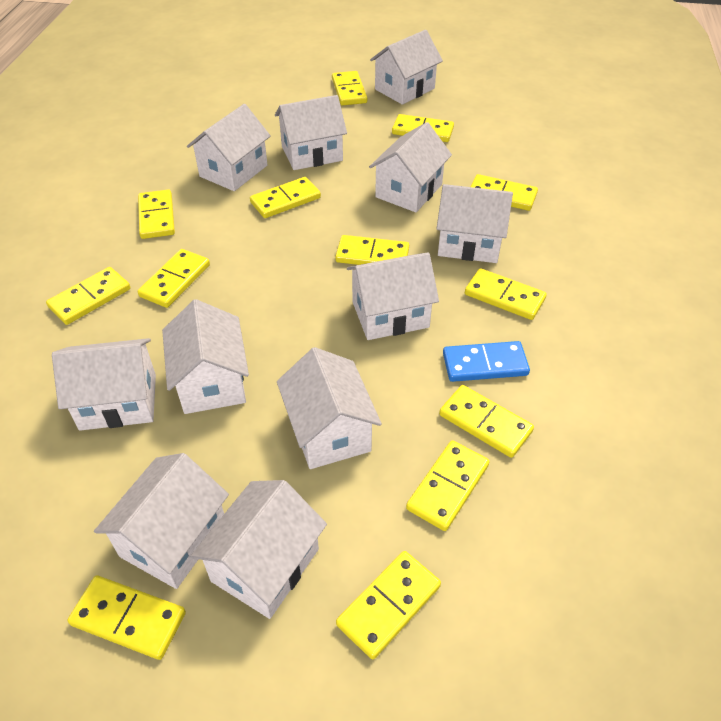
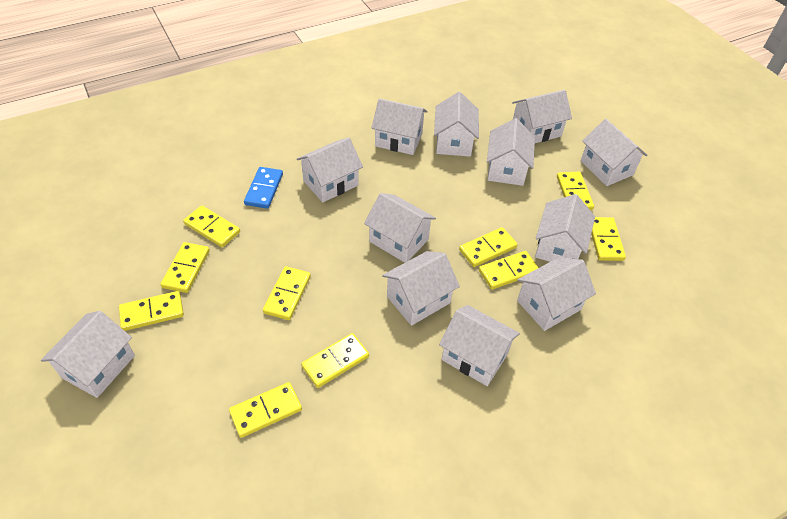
white house: 11 -> 12
yellow domino: 13 -> 10

